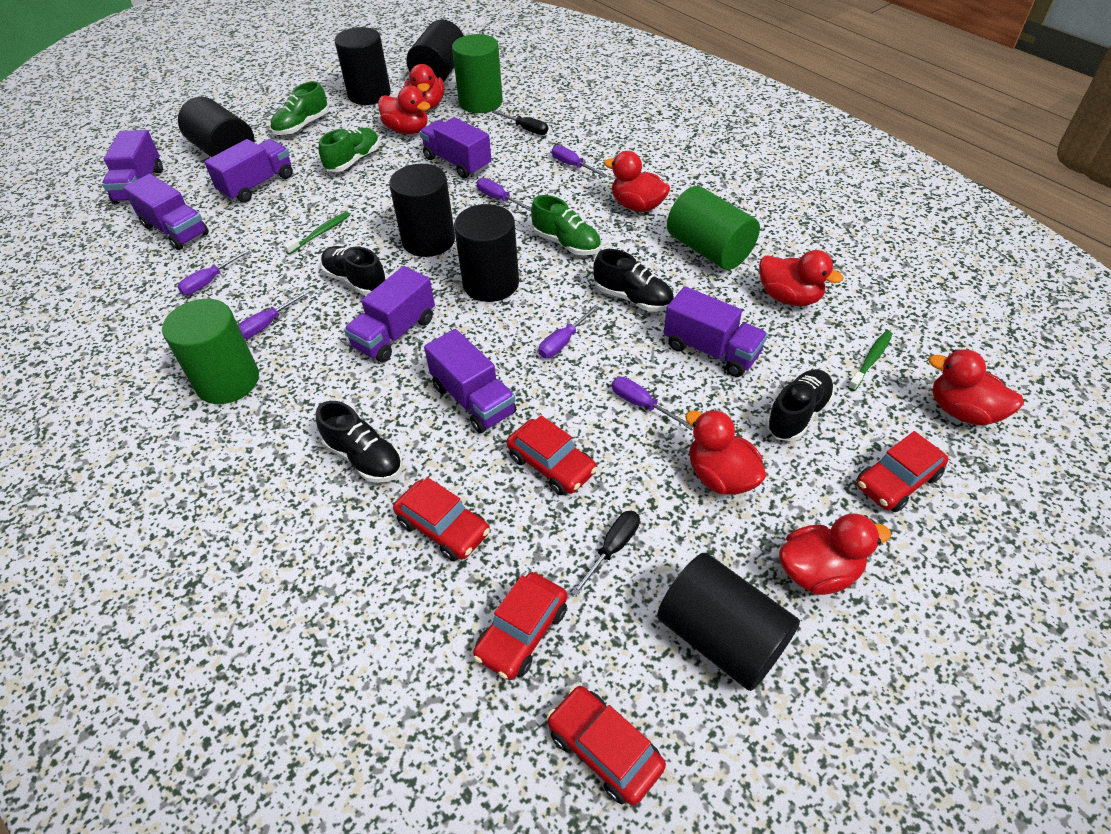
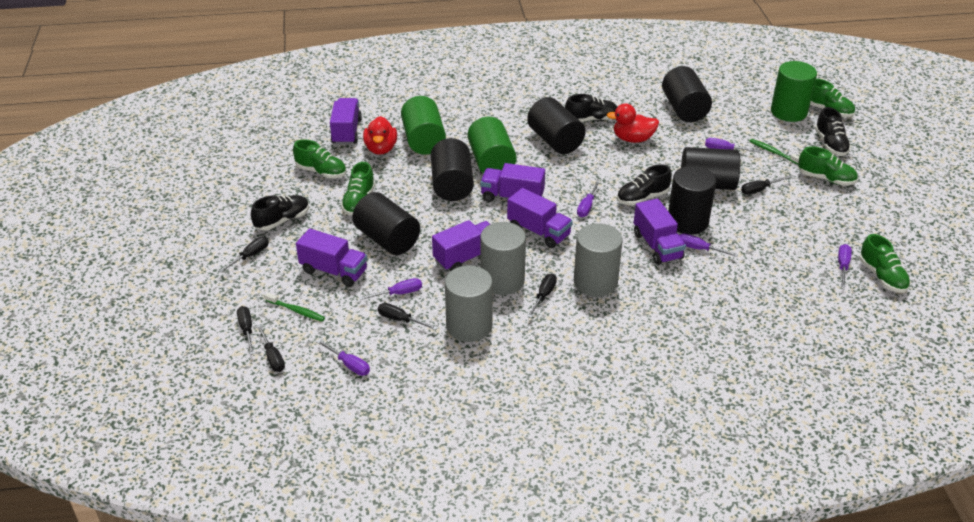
black screwdriver: 2 -> 6
green shoe: 3 -> 5
grey cylinder: 0 -> 3
purple truck: 7 -> 6
red car: 5 -> 0
red duck: 7 -> 2

